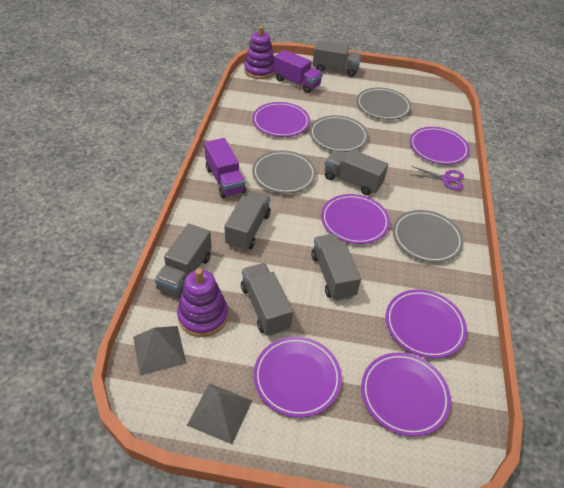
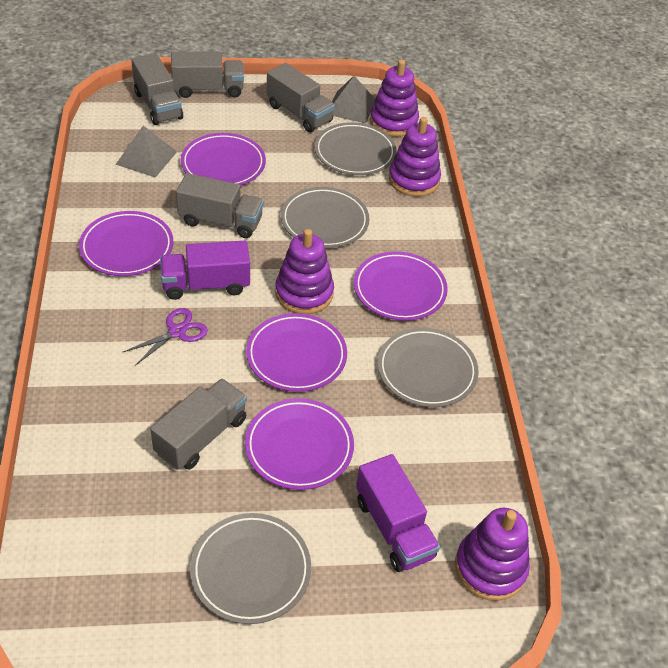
grey truck: 6 -> 5
purple plate: 6 -> 5
purple stacking toy: 2 -> 4

